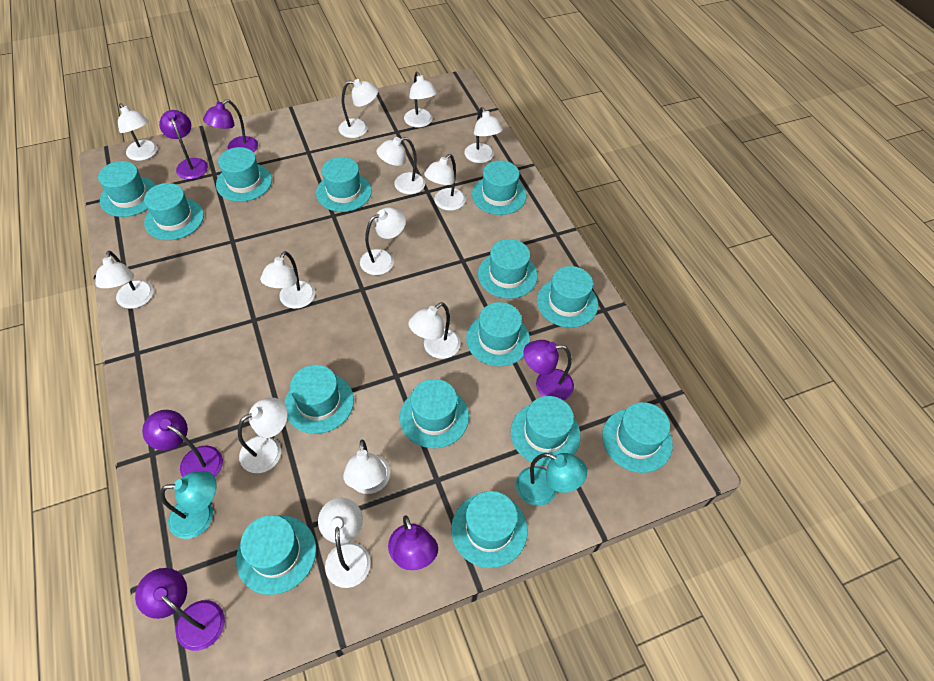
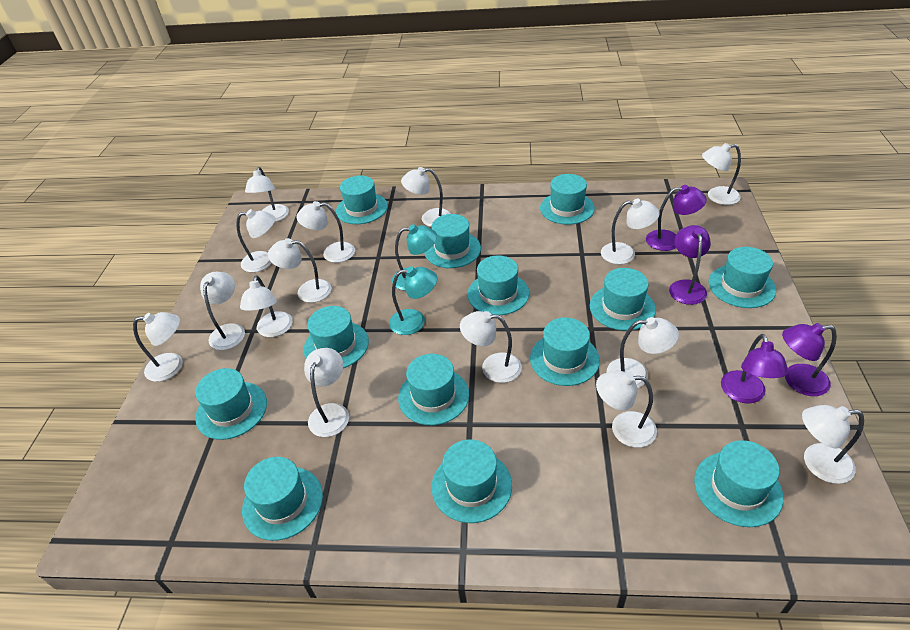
purple lamp: 6 -> 4
turquoise hat: 14 -> 13
white lamp: 13 -> 15

